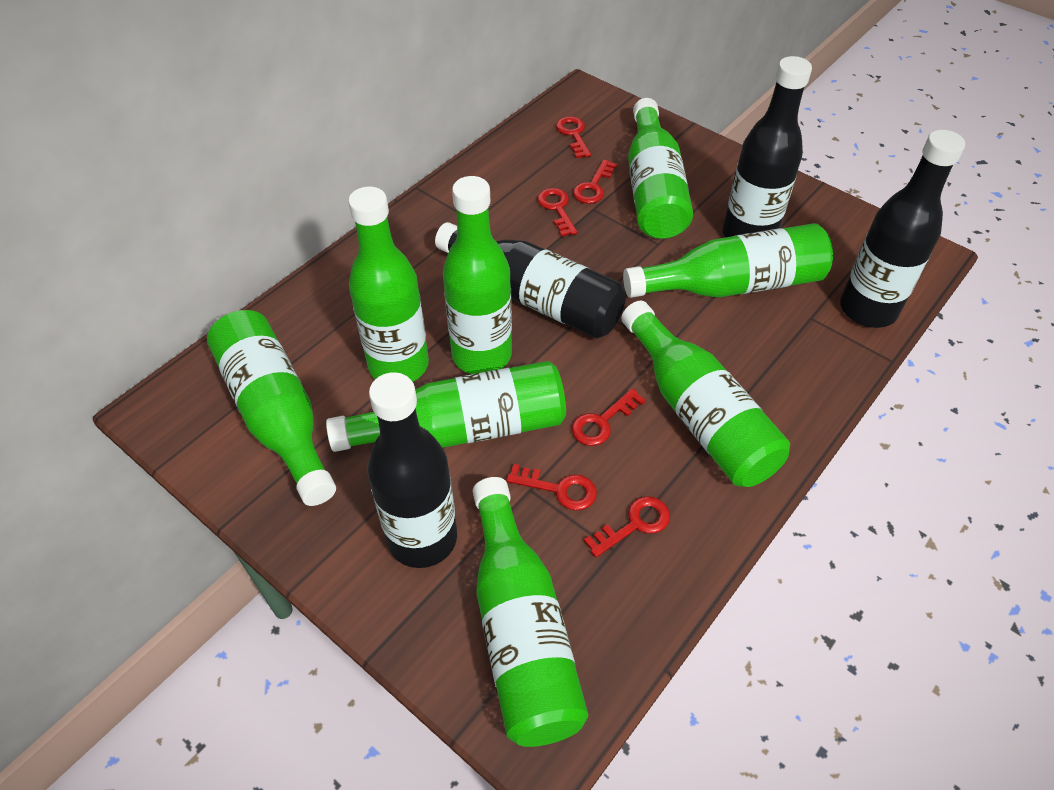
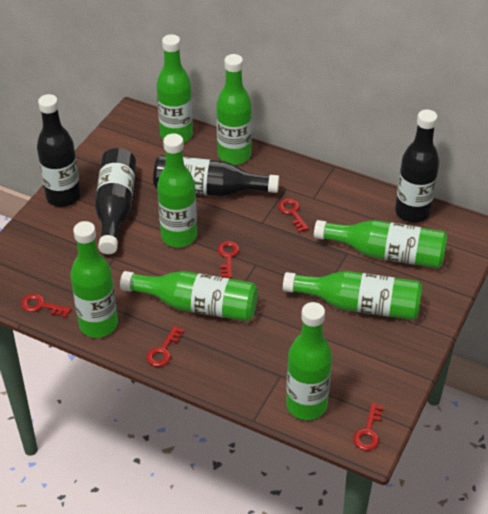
red key: 6 -> 5

